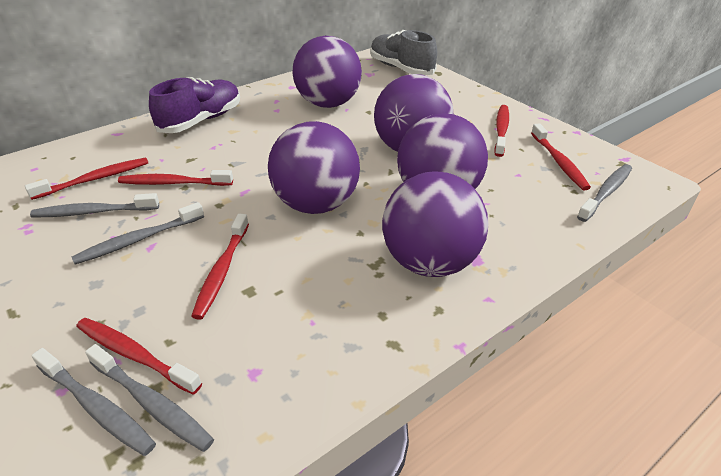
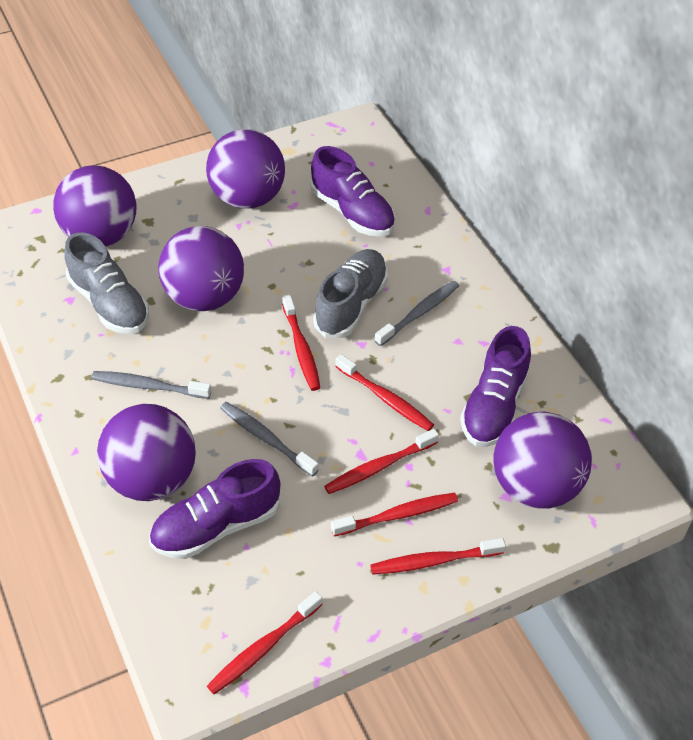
grey shoe: 1 -> 2
grey toothbrush: 5 -> 3
purple shoe: 1 -> 3

